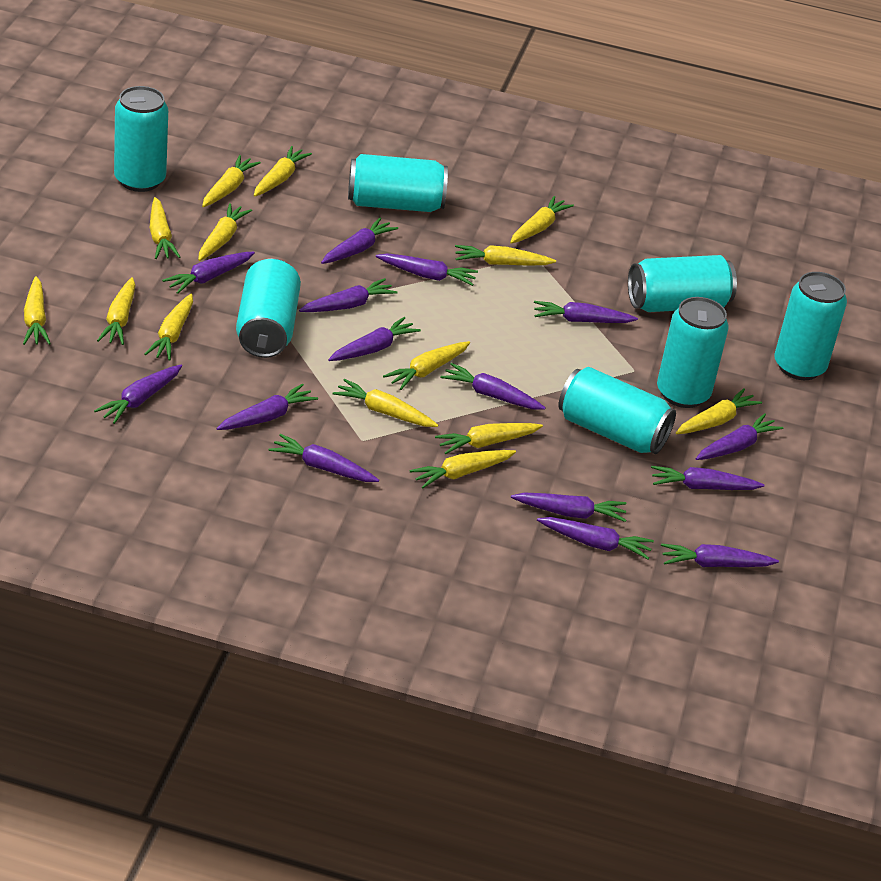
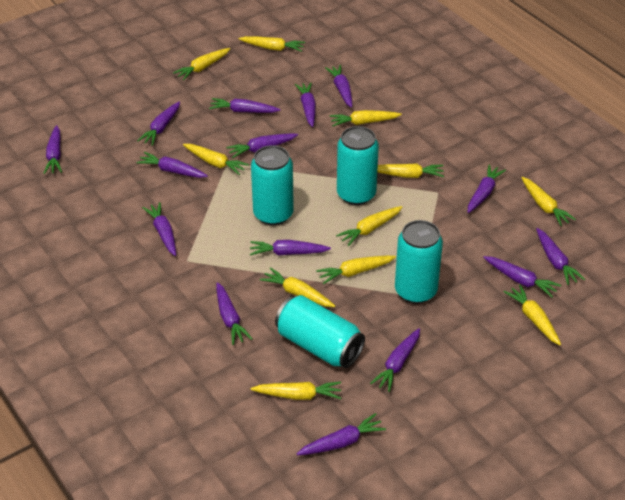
turquoise can: 7 -> 4
yellow carrot: 14 -> 11

